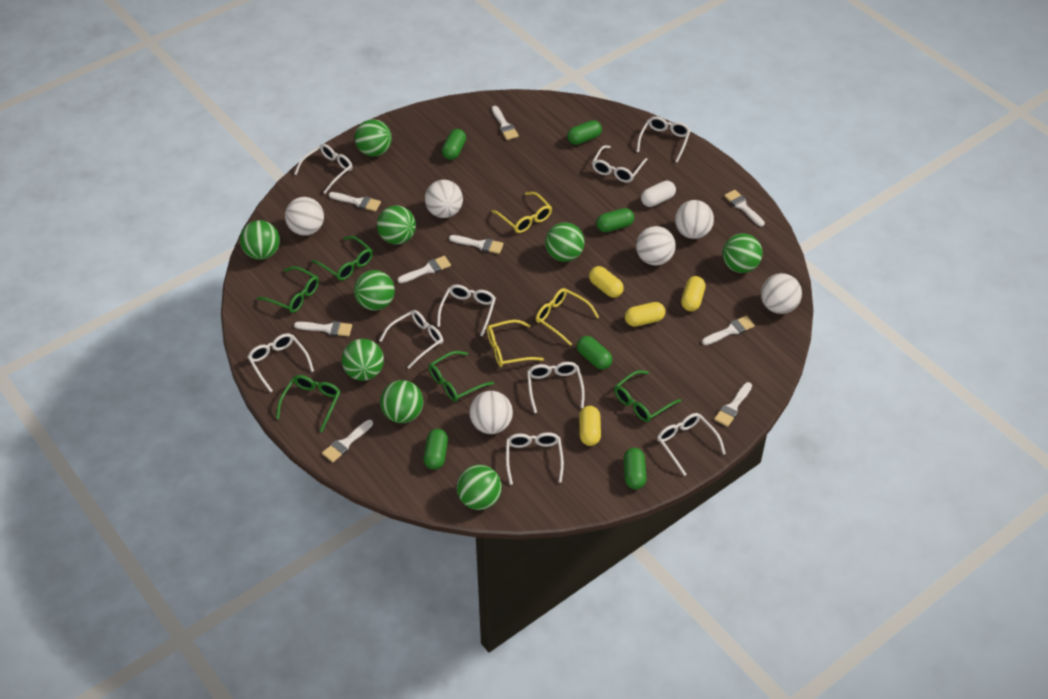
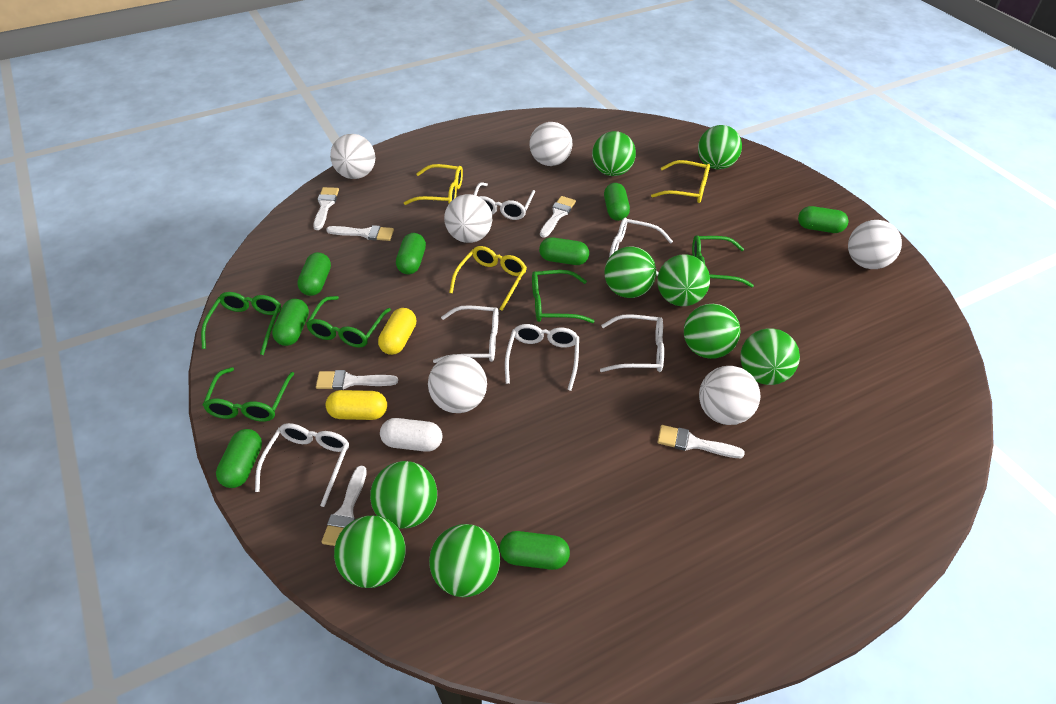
green capsule: 6 -> 8
white brush: 9 -> 6
white glasses: 9 -> 6
yellow capsule: 4 -> 2

